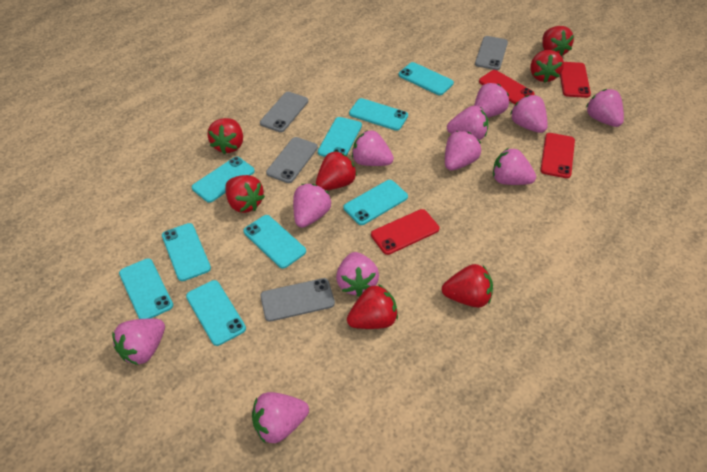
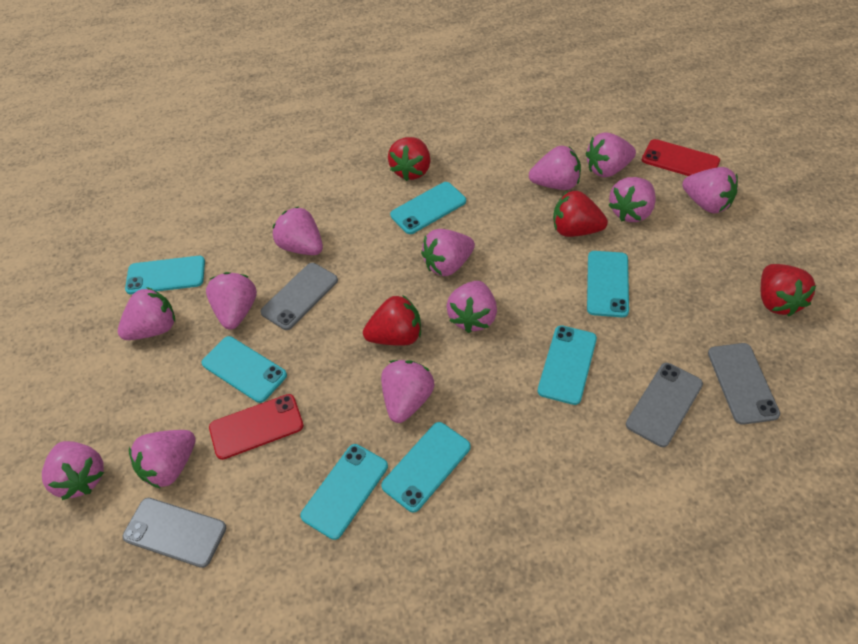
pink strawberry: 11 -> 12
red phone: 4 -> 2
red strawberry: 7 -> 4
turquoise phone: 9 -> 7

